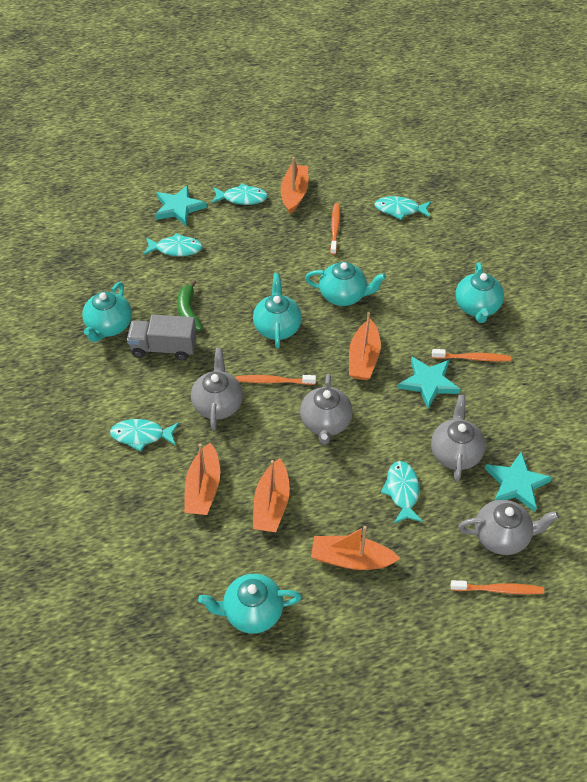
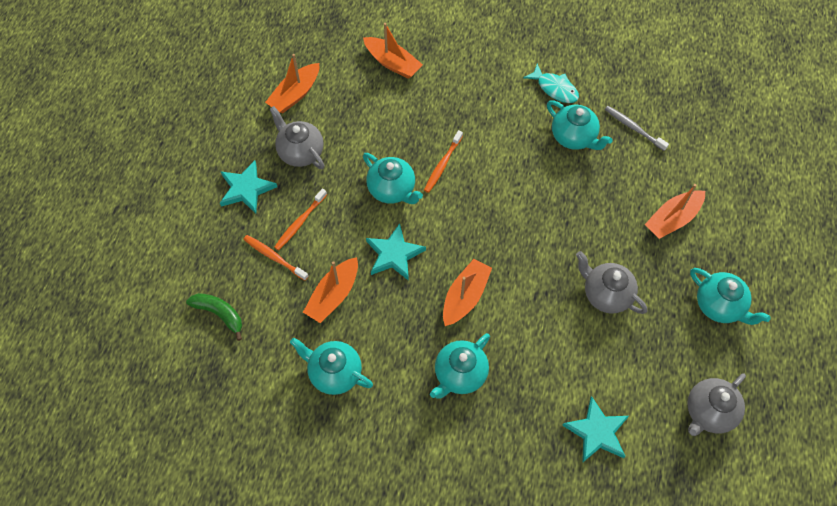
grey teapot: 4 -> 3
grey toothbrush: 0 -> 1
grey truck: 1 -> 0
orange toothbrush: 4 -> 3
turquoise fish: 5 -> 1

